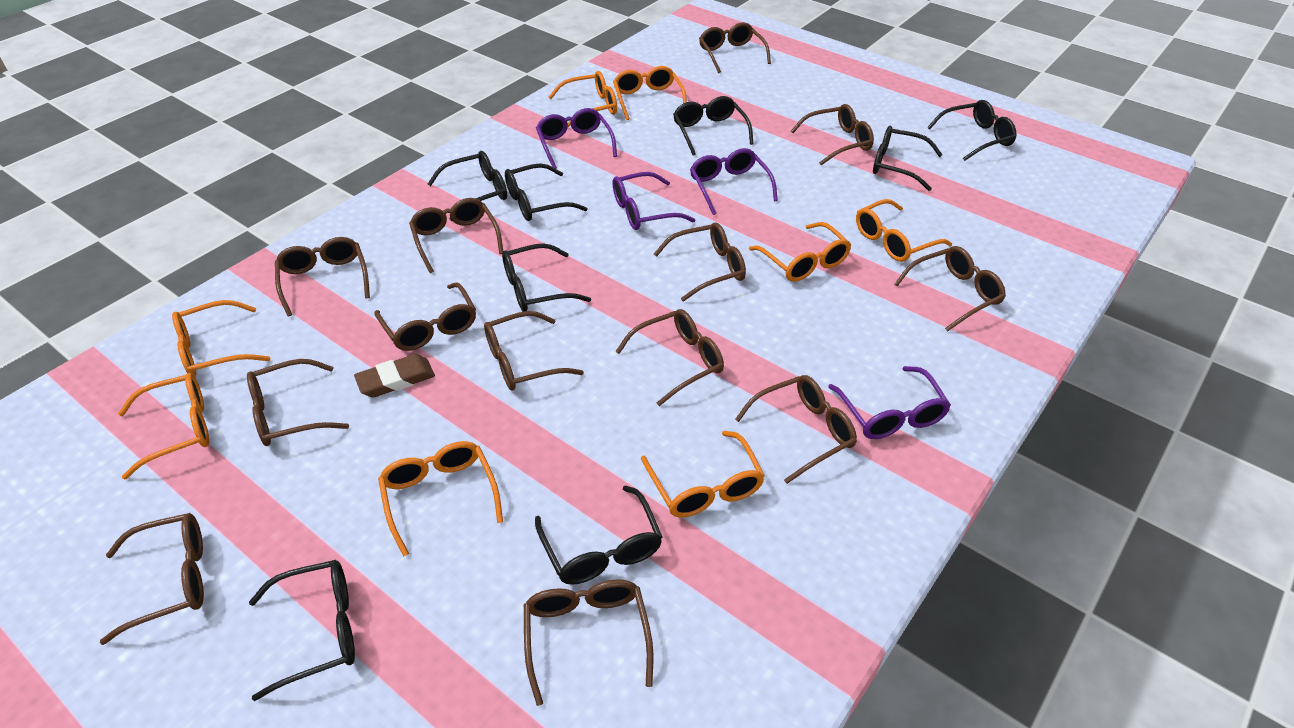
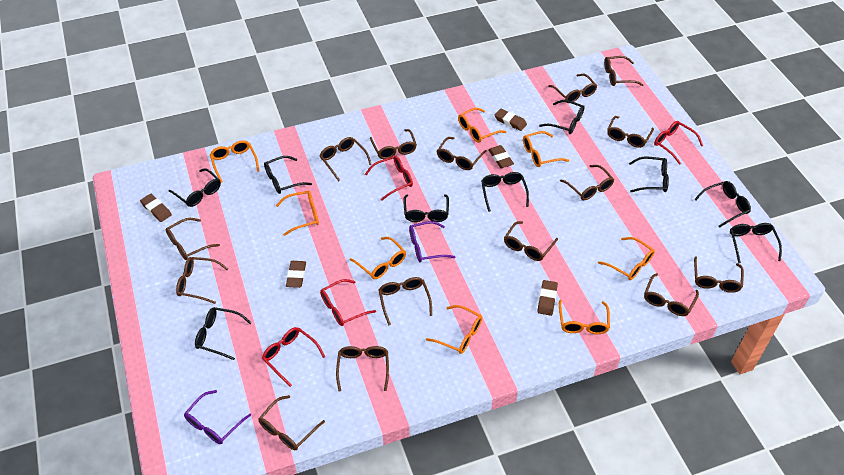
black glasses: 8 -> 9
brown eraser: 1 -> 5
brown glasses: 13 -> 15
purple glasses: 4 -> 2
red glasses: 0 -> 4

